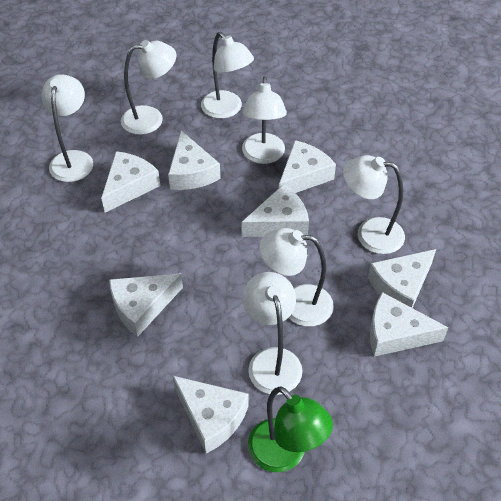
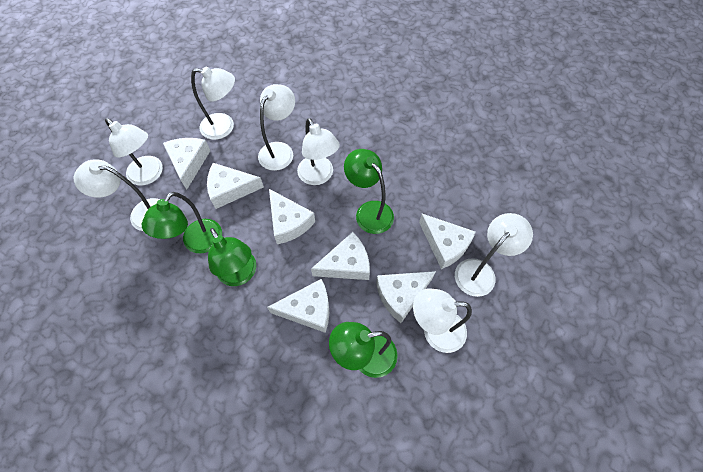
green lamp: 1 -> 4
white cheese: 8 -> 7

